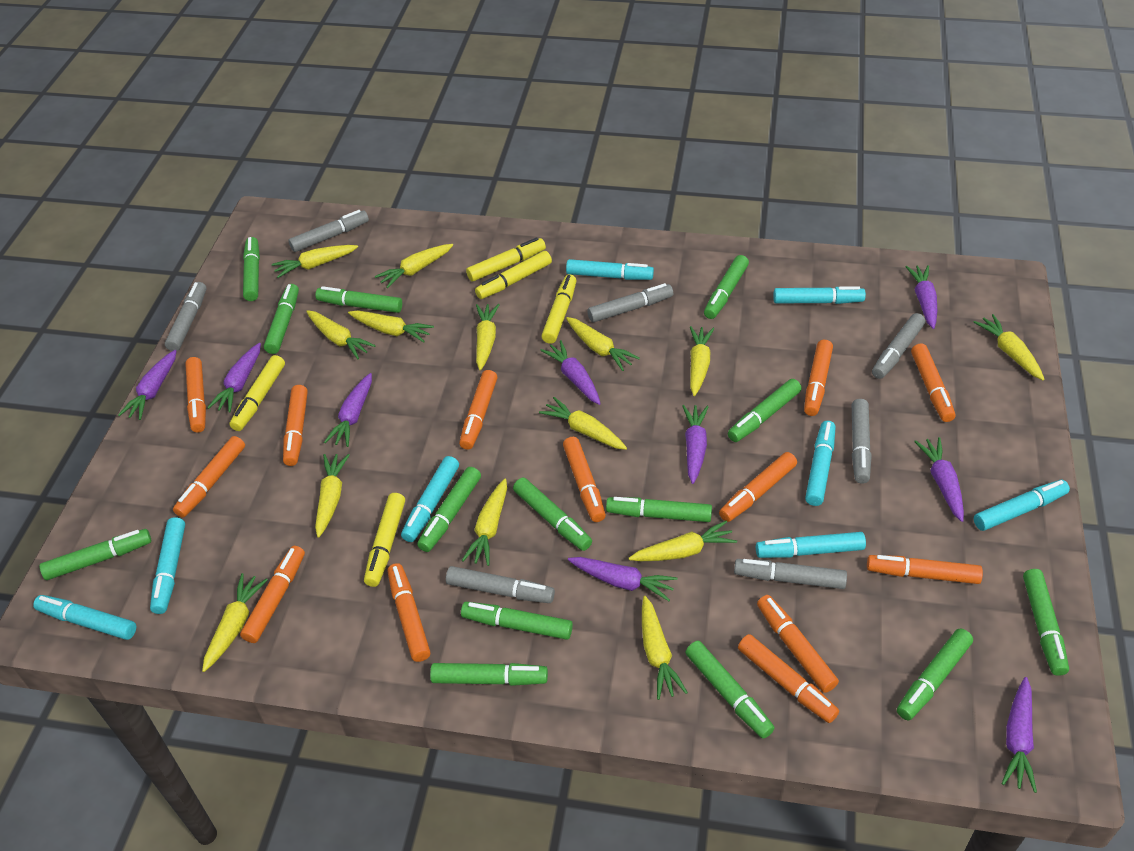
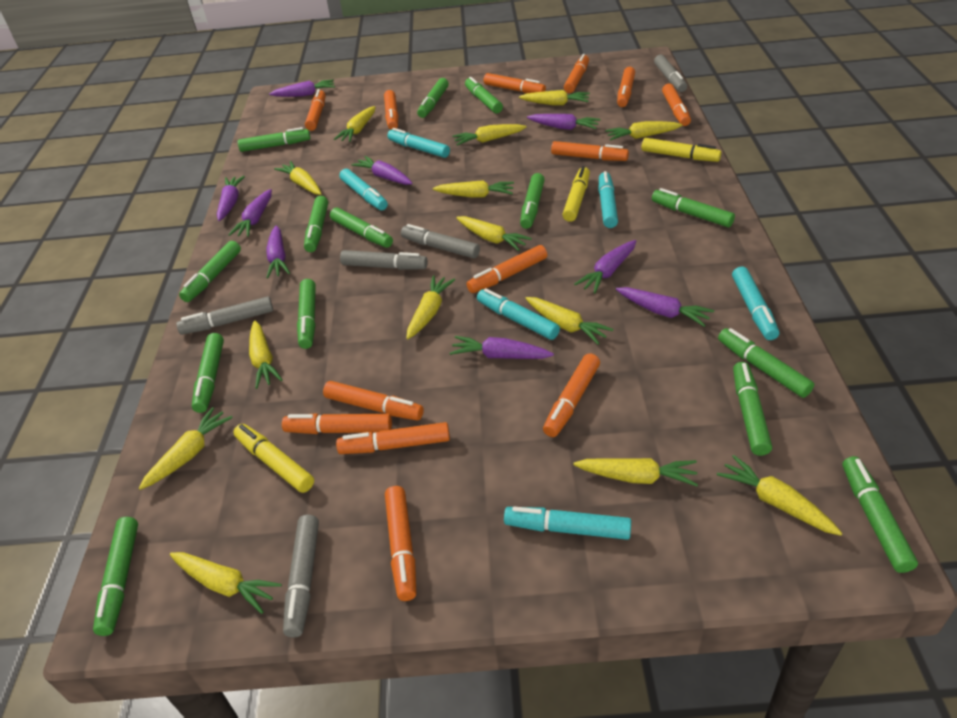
grey marker: 7 -> 5
turquoise marker: 8 -> 6
yellow marker: 5 -> 3

